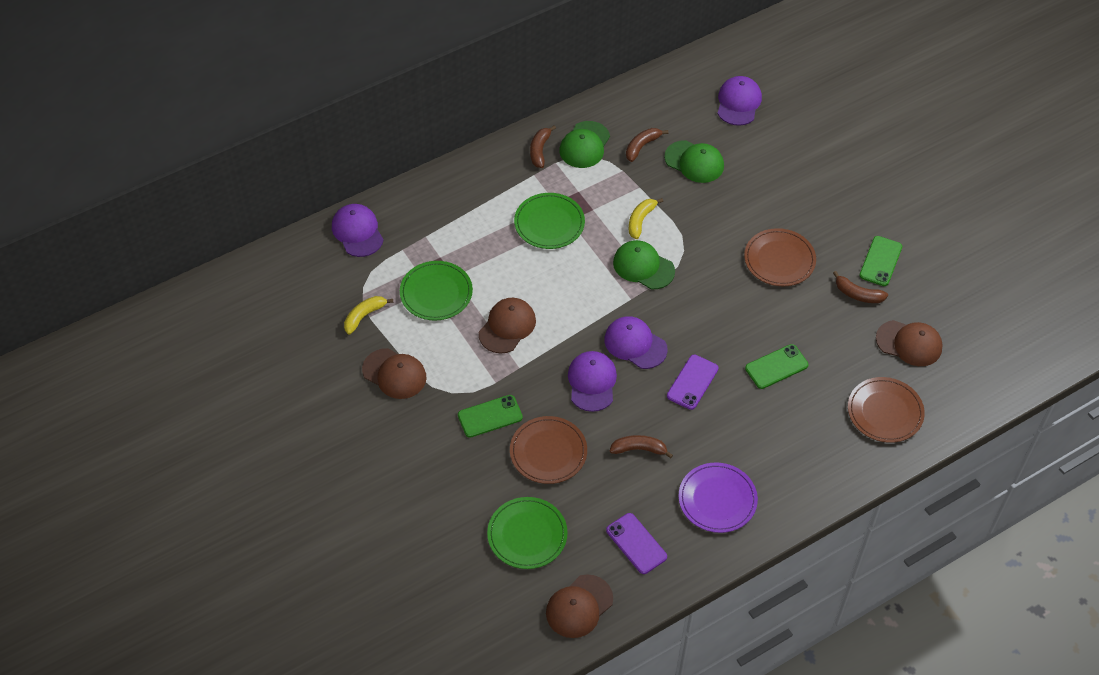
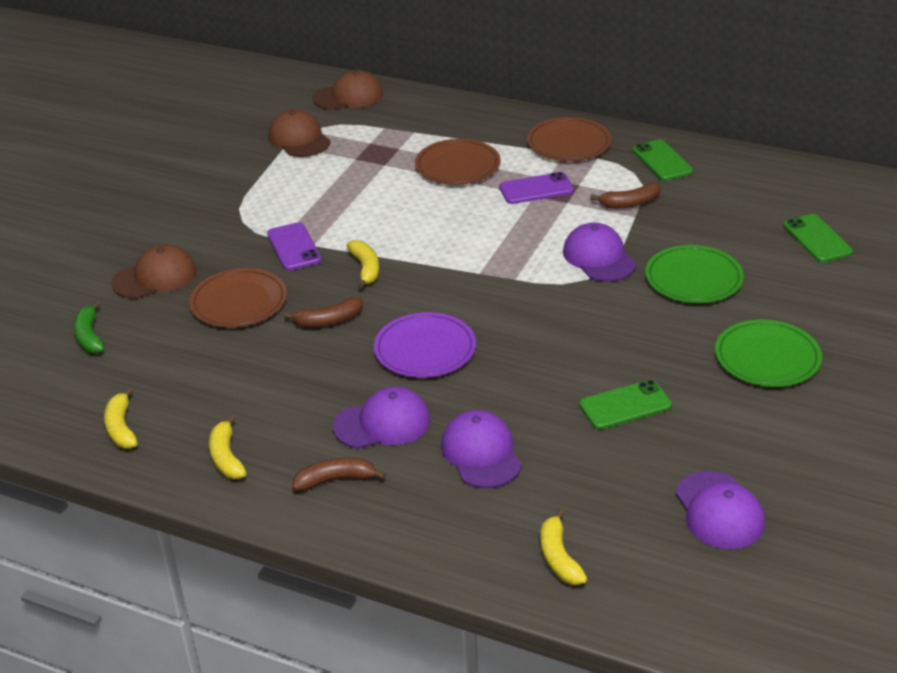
brown banana: 4 -> 3
brown cap: 4 -> 3
green banana: 0 -> 1
green cap: 3 -> 0
green plate: 3 -> 2
yellow banana: 2 -> 4

